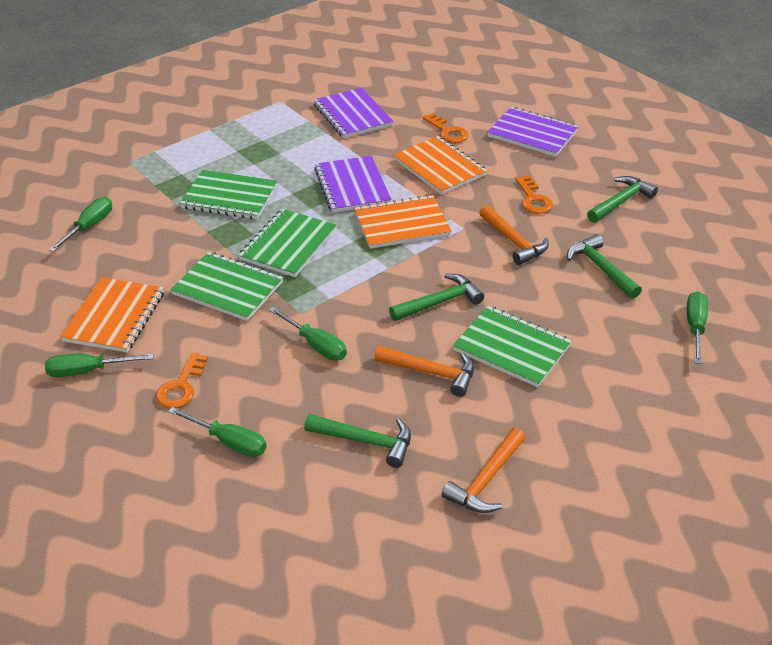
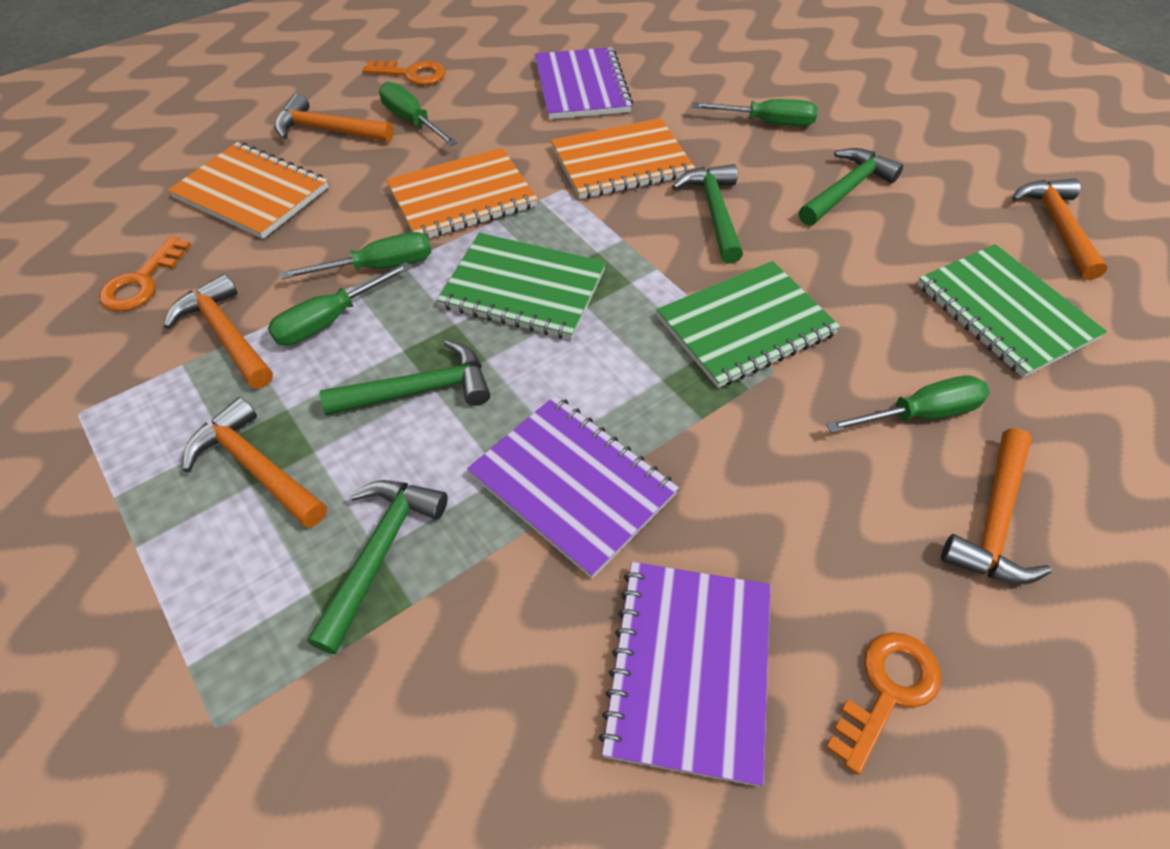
green notebook: 4 -> 3
orange hammer: 3 -> 5

